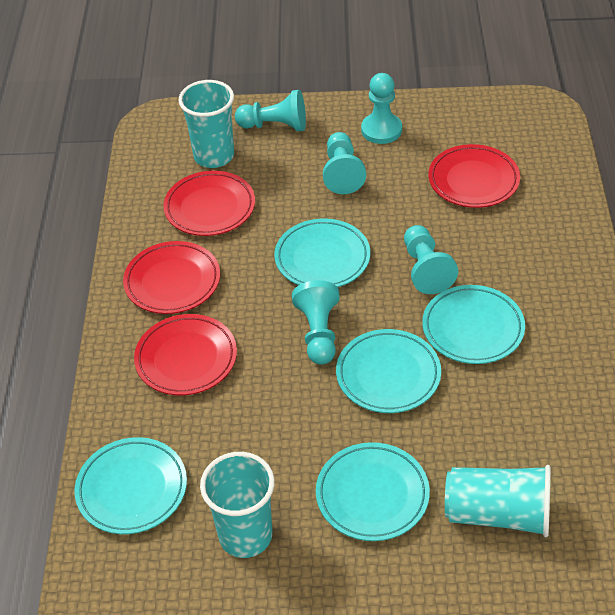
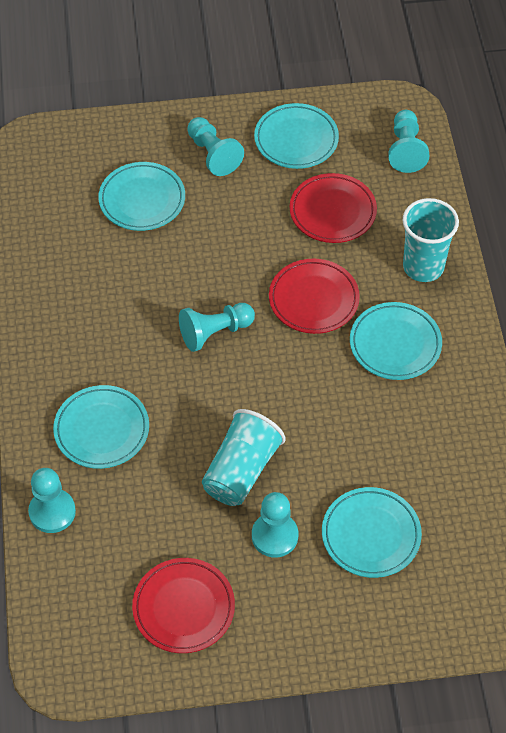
red plate: 4 -> 3
turquoise cup: 3 -> 2

